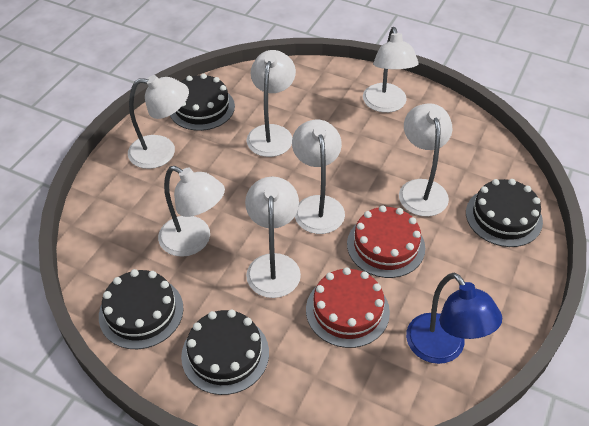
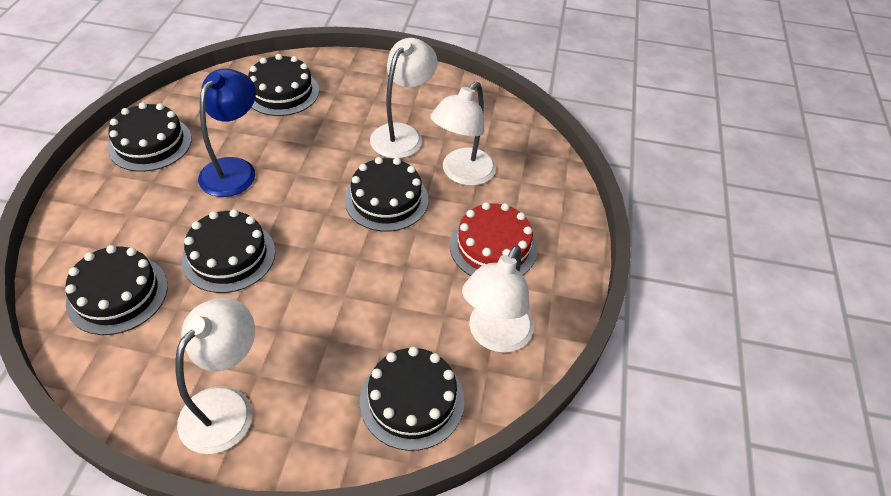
black cake: 4 -> 6
red cake: 2 -> 1
white lamp: 7 -> 4

